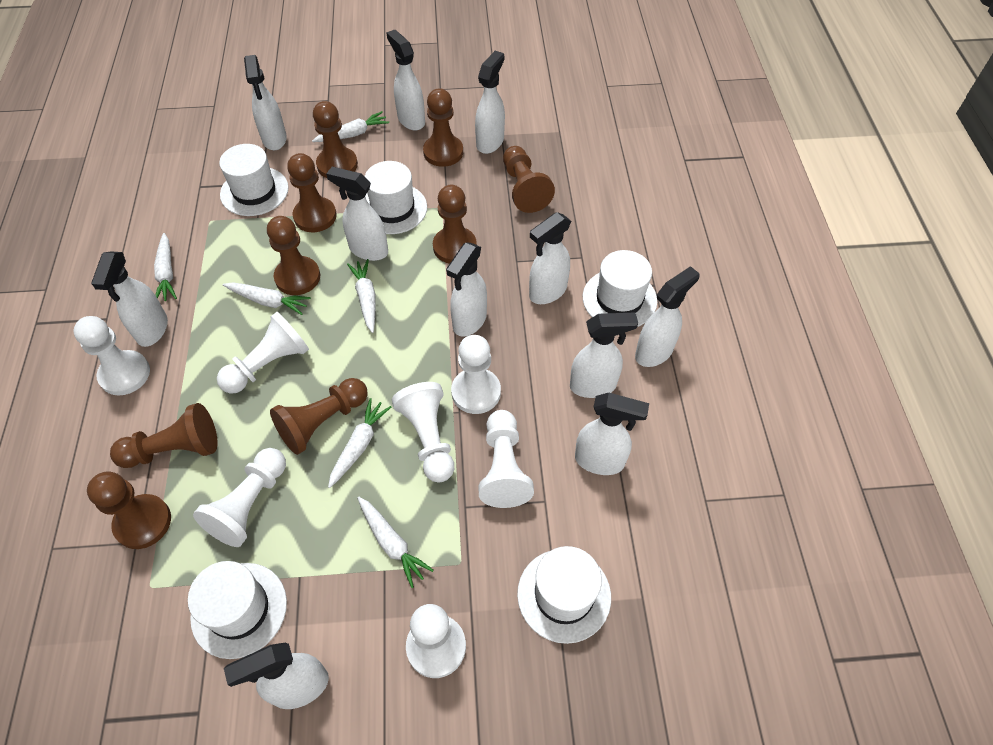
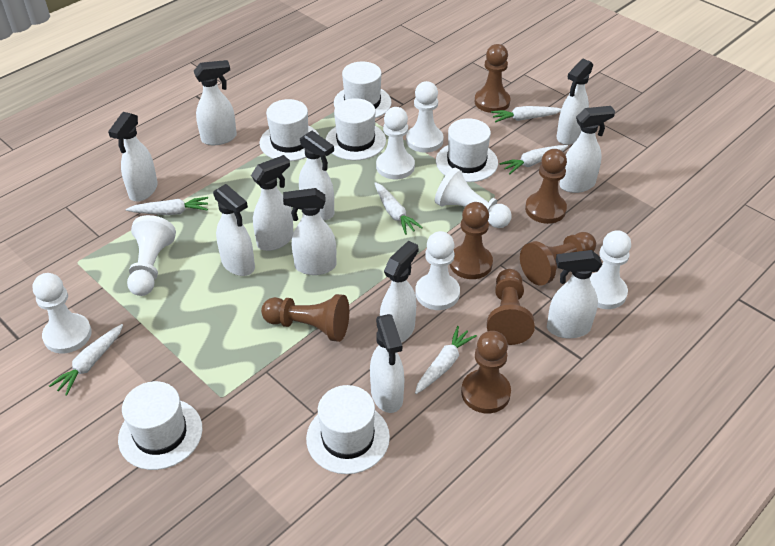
brown pawn: 9 -> 7
white hat: 5 -> 6

